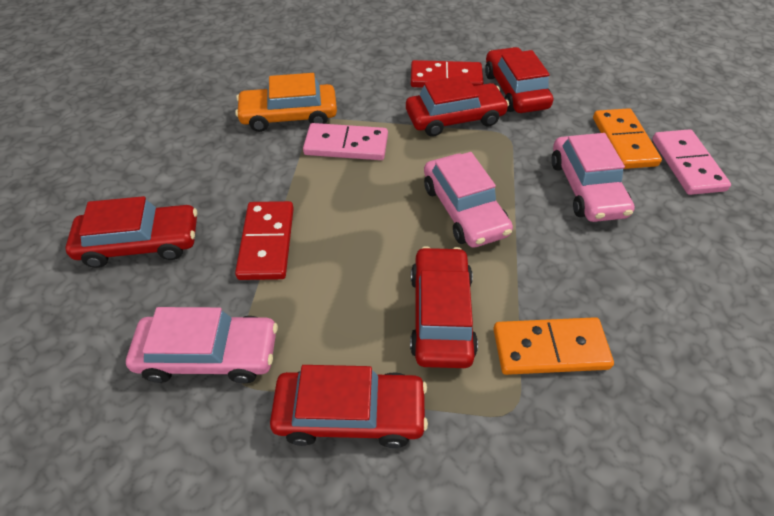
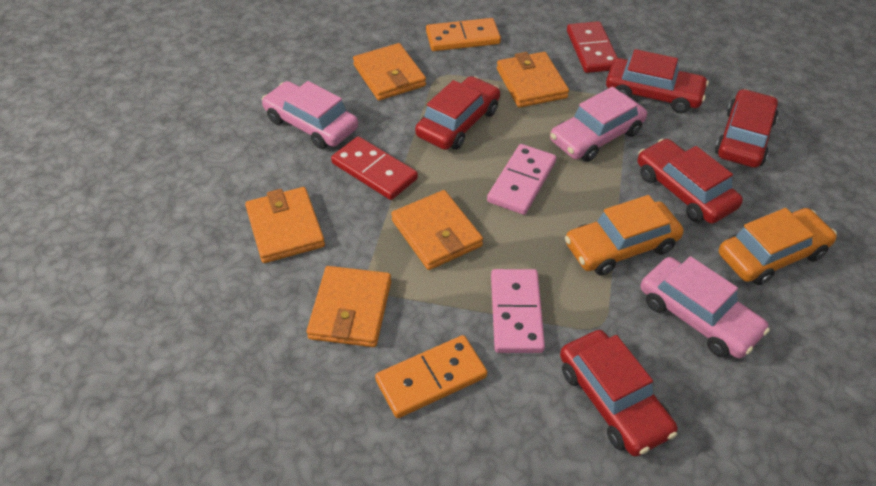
orange car: 1 -> 2
orange wallet: 0 -> 5

